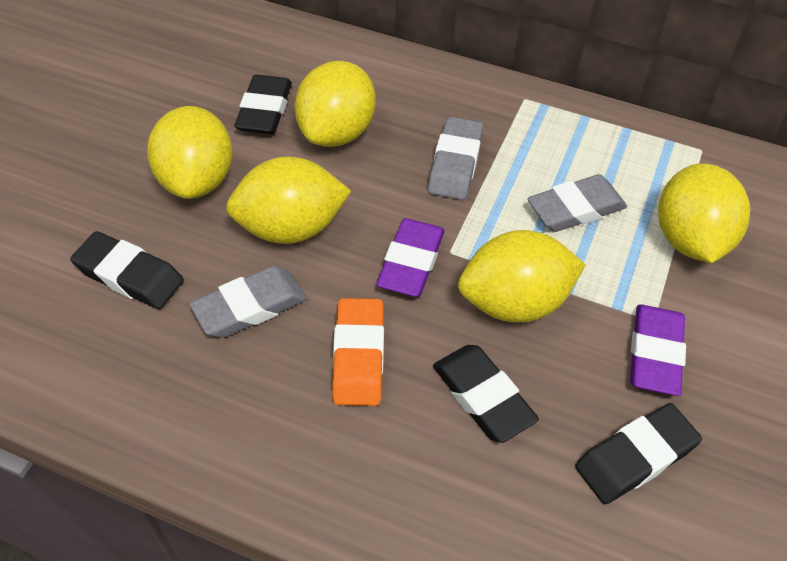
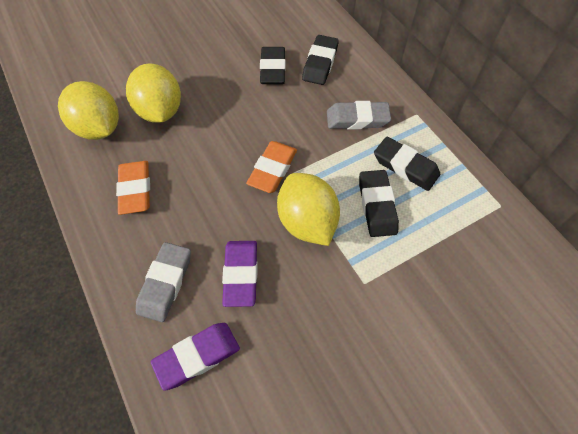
grey eraser: 3 -> 2
orange eraser: 1 -> 2
yellow lemon: 5 -> 3

